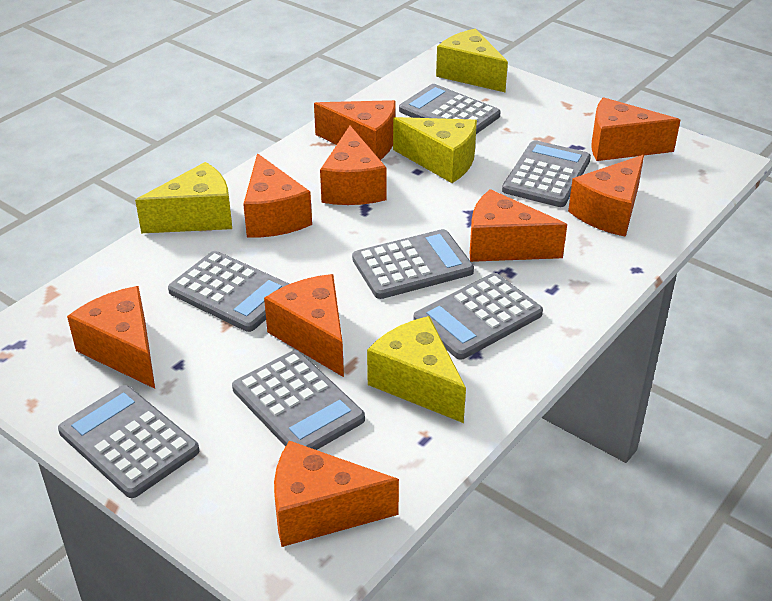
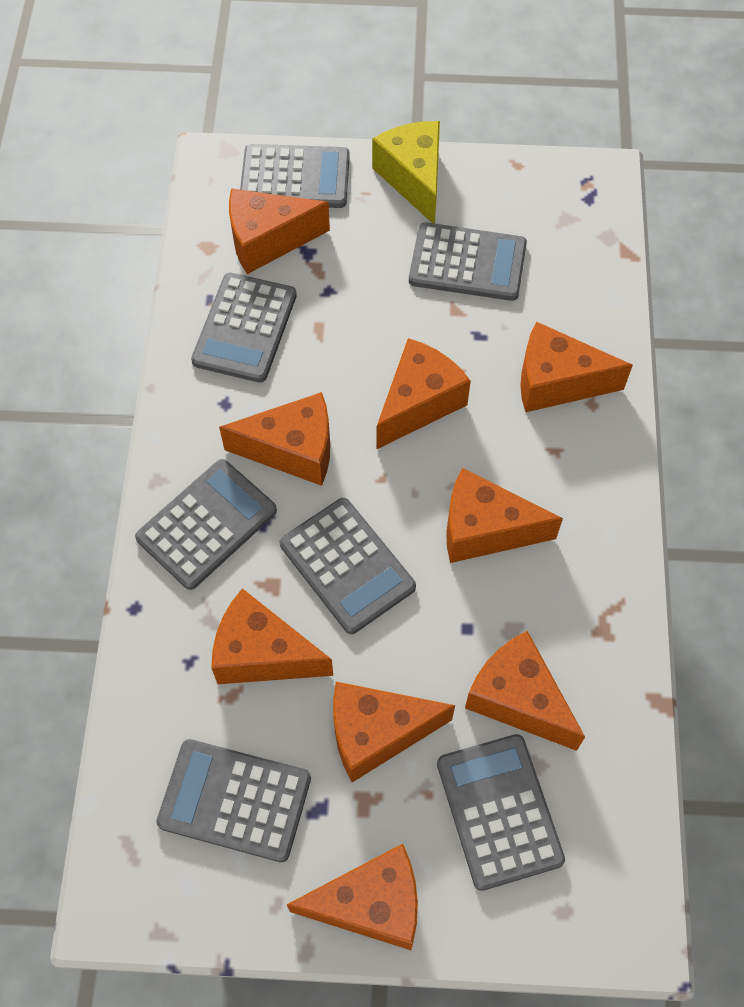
yellow cheese: 4 -> 1

